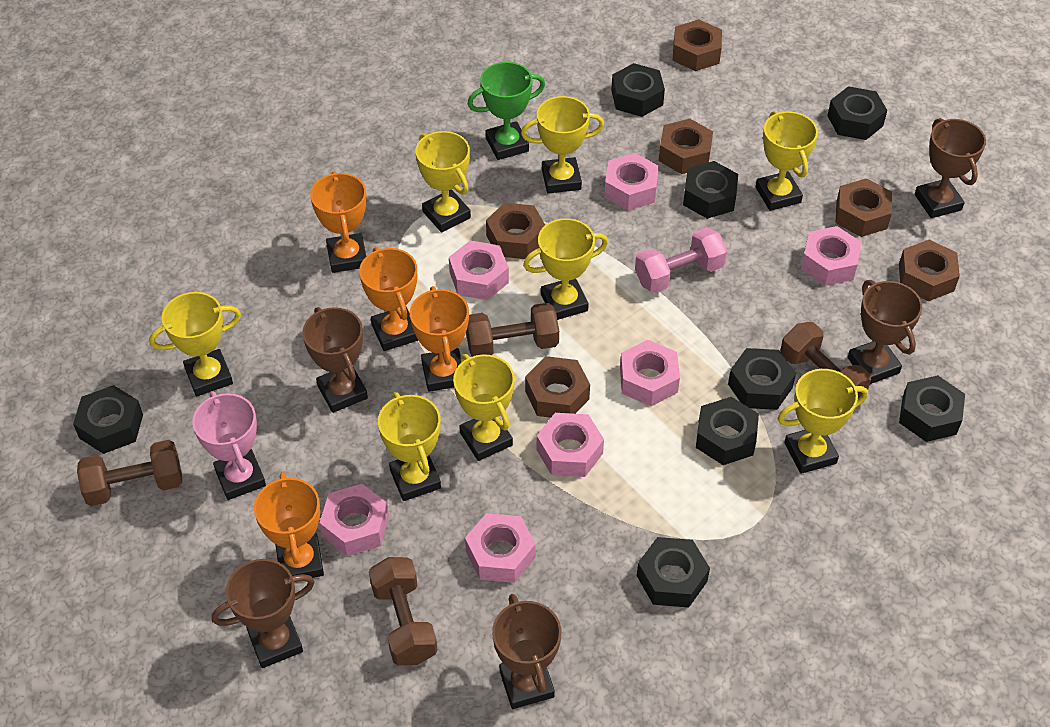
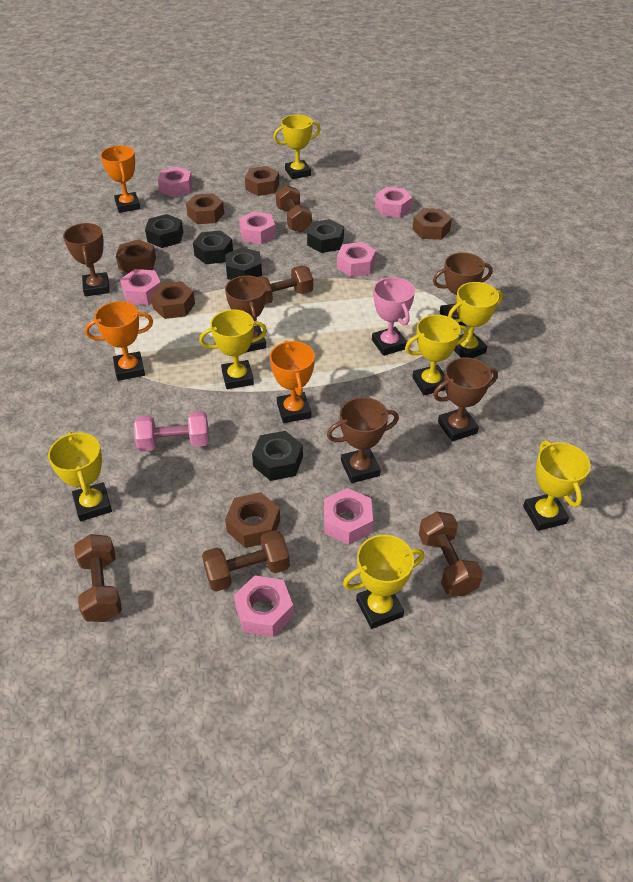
black nut: 8 -> 5
brown dumbbell: 4 -> 5
green trophy: 1 -> 0
orange trophy: 4 -> 3
yellow trophy: 8 -> 7

